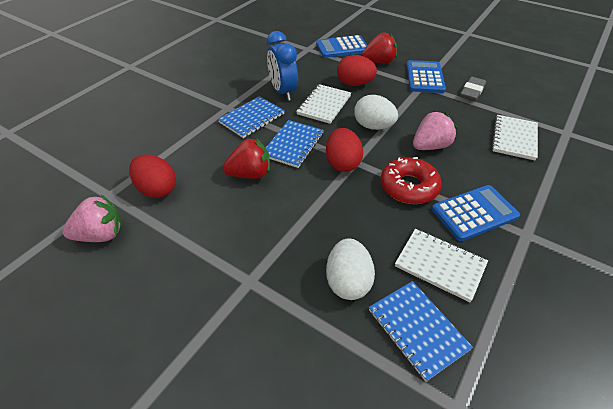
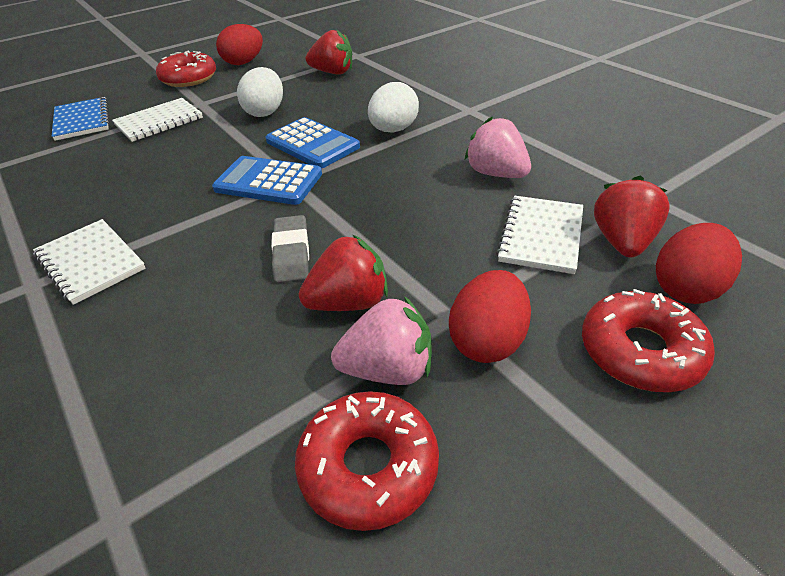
blue calculator: 3 -> 2
blue clock: 1 -> 0
blue notebook: 3 -> 1
red donut: 1 -> 3
red strawberry: 2 -> 3

